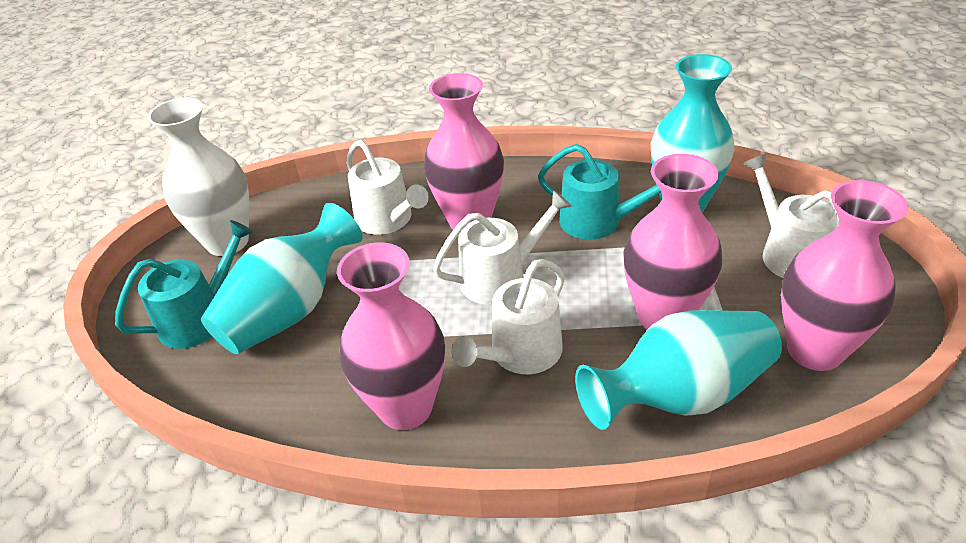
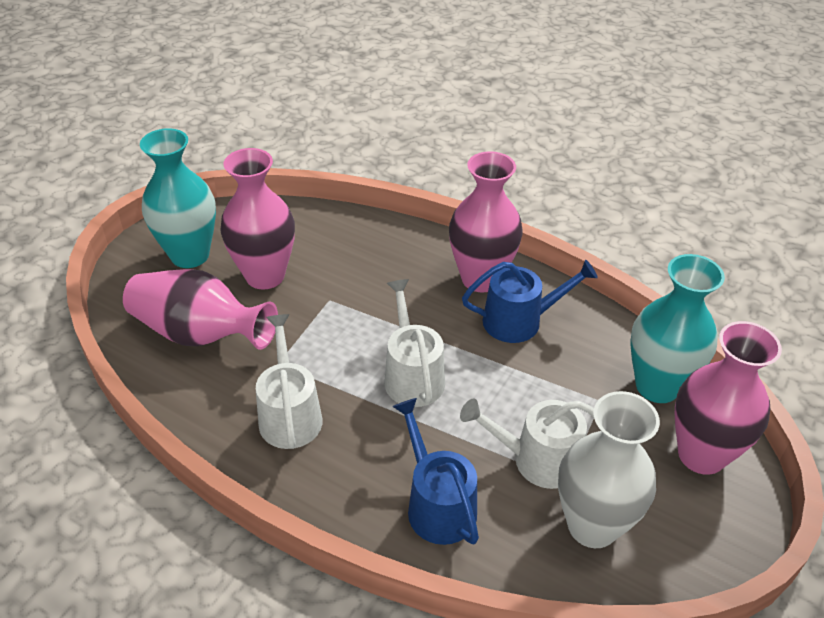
blue watering can: 0 -> 2
turquoise vase: 3 -> 2
turquoise watering can: 2 -> 0
white watering can: 4 -> 3

